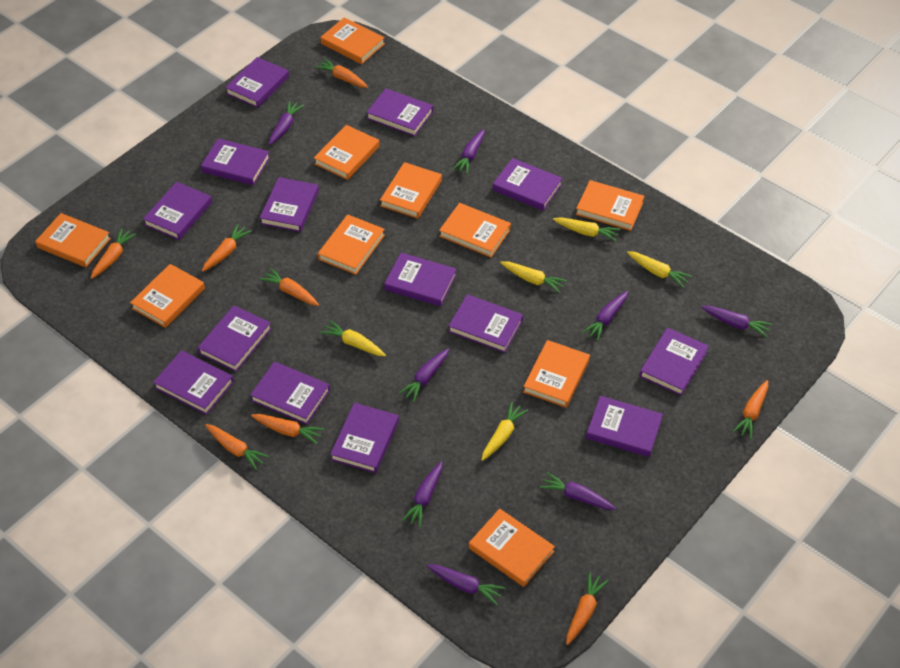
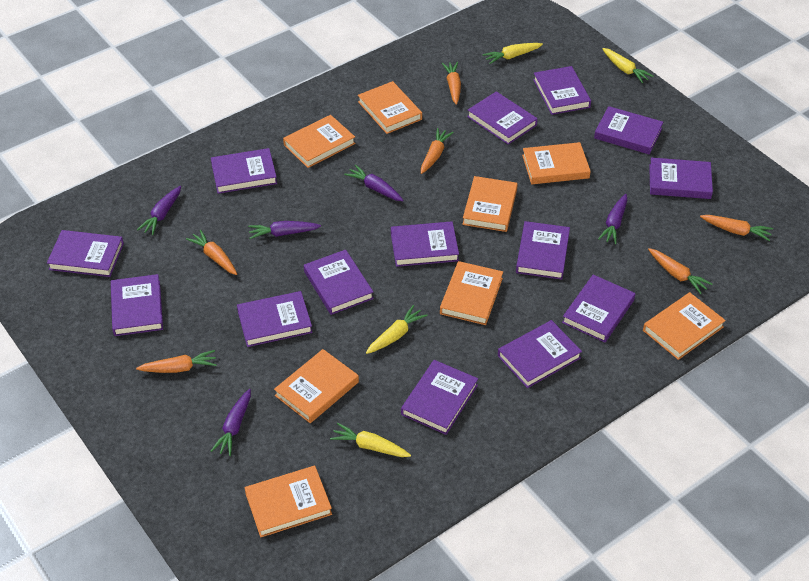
orange book: 10 -> 8
orange carrot: 8 -> 6
purple carrot: 8 -> 5
yellow carrot: 5 -> 4

